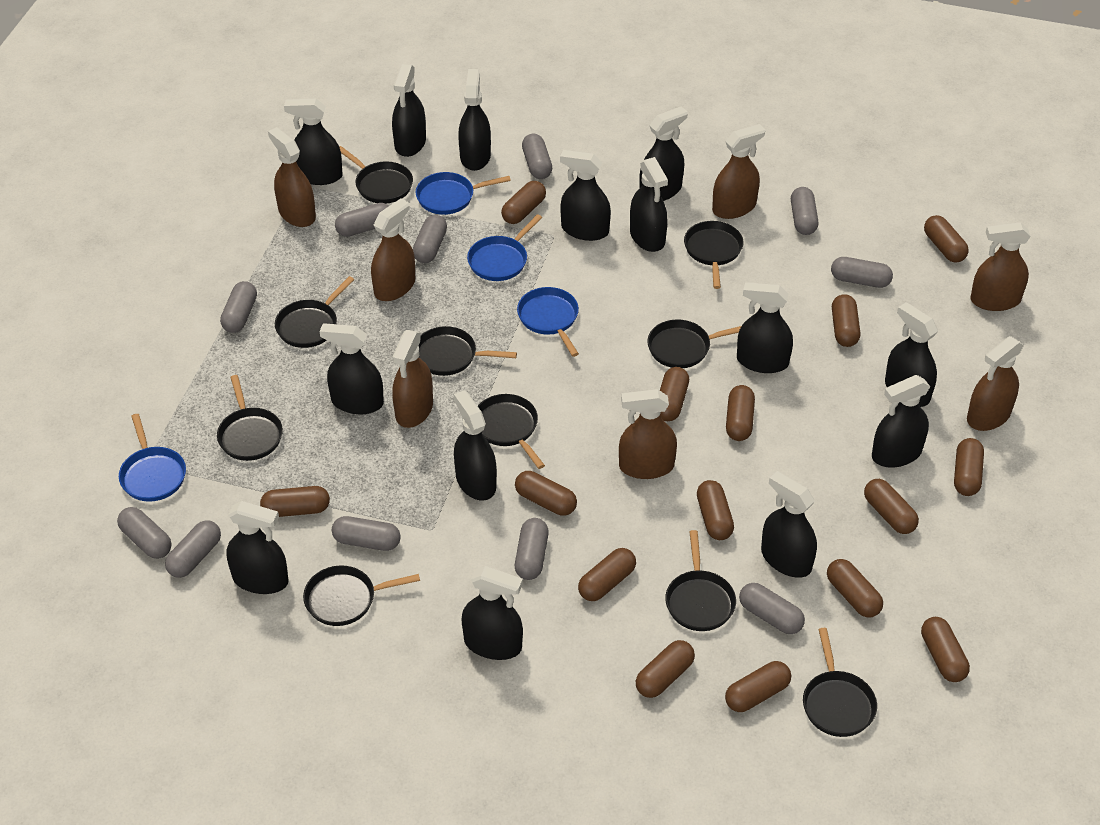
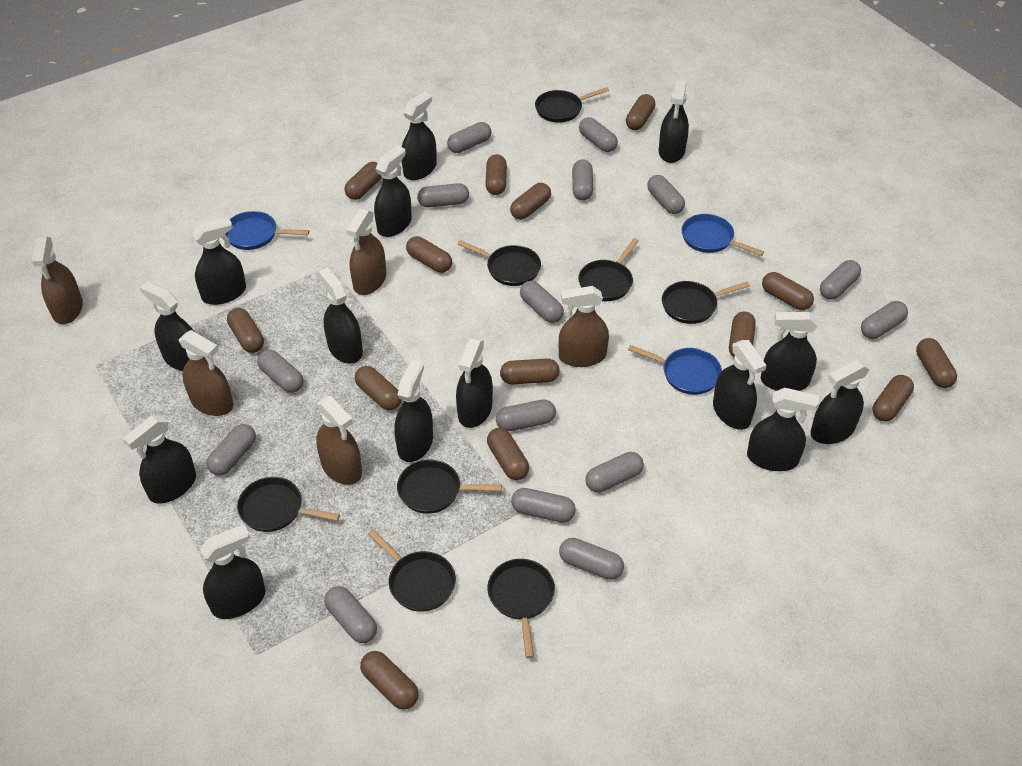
black pan: 10 -> 8
blue pan: 4 -> 3
brown capsule: 15 -> 14
brown spray bottle: 7 -> 5
grey capsule: 11 -> 15

